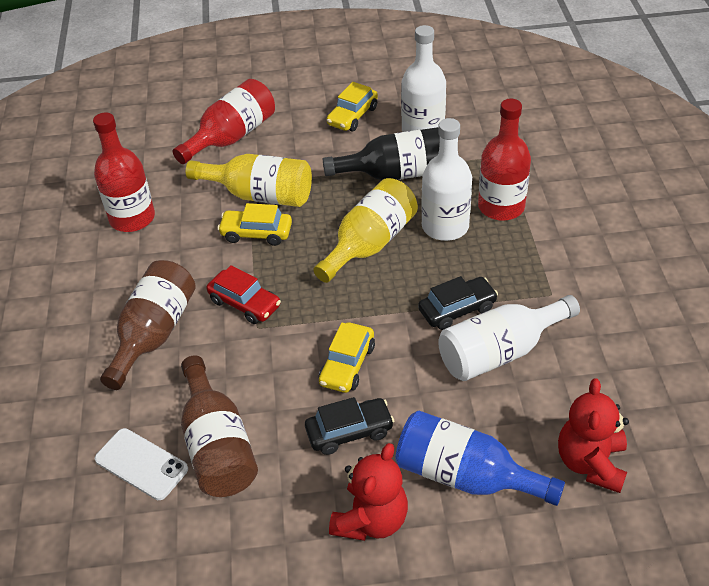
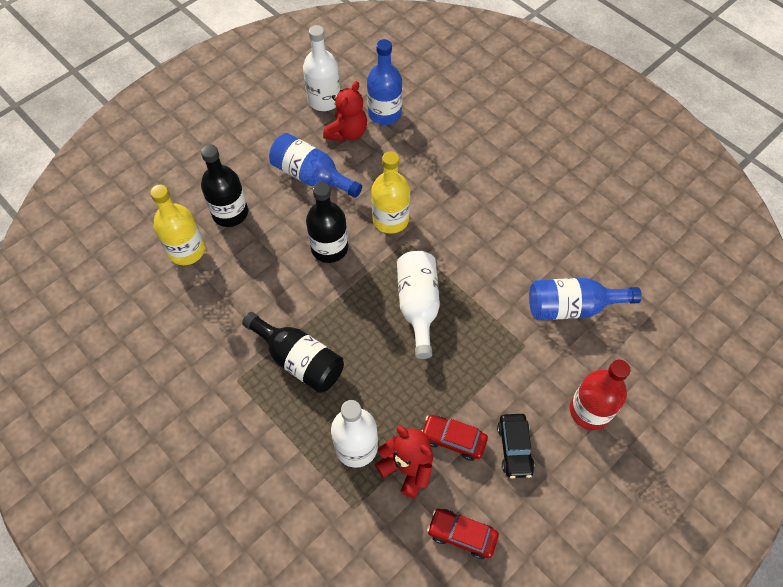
black bottle: 1 -> 3
black car: 2 -> 1
blue bottle: 1 -> 3
brown bottle: 2 -> 0
red bottle: 3 -> 1
red car: 1 -> 2
white phone: 1 -> 0
yellow car: 3 -> 0

